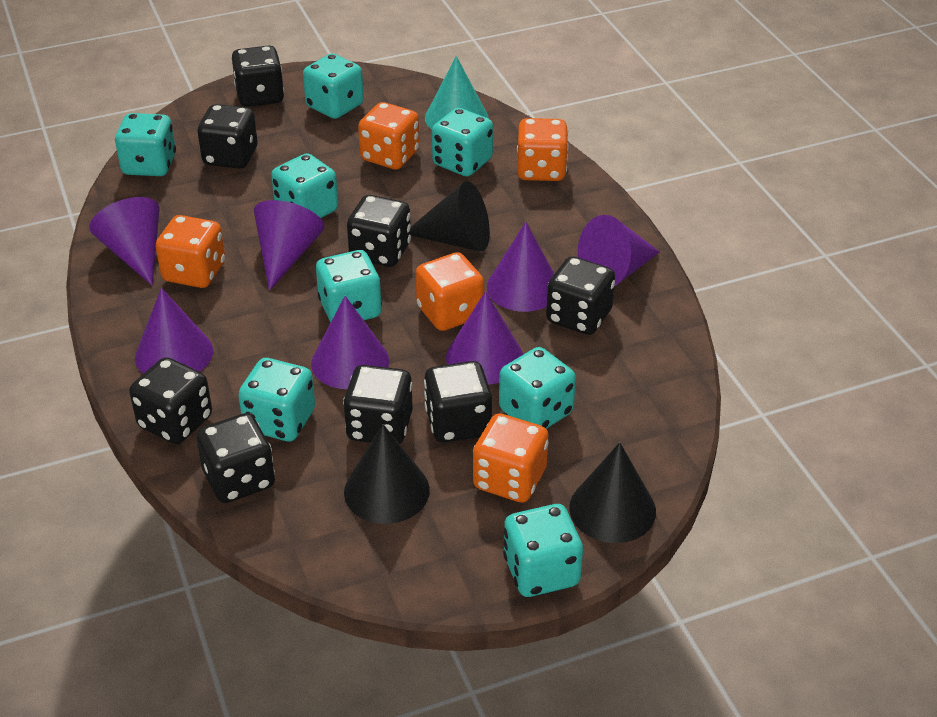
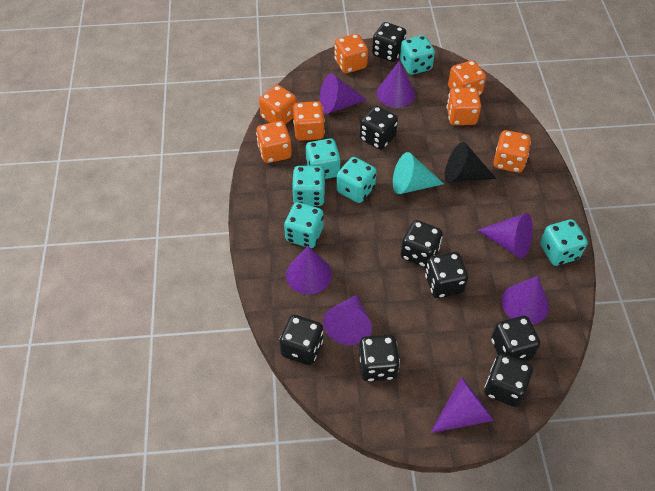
black cone: 3 -> 1
orange dice: 5 -> 7
turquoise dice: 8 -> 6

